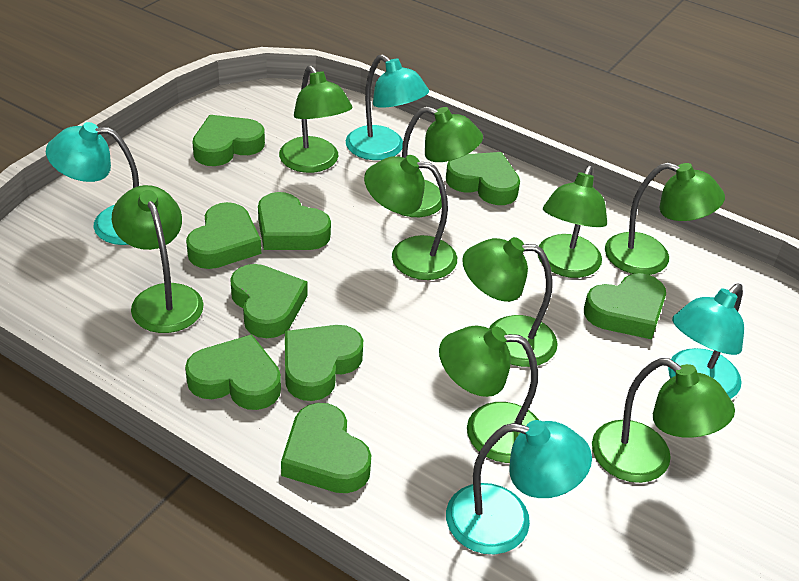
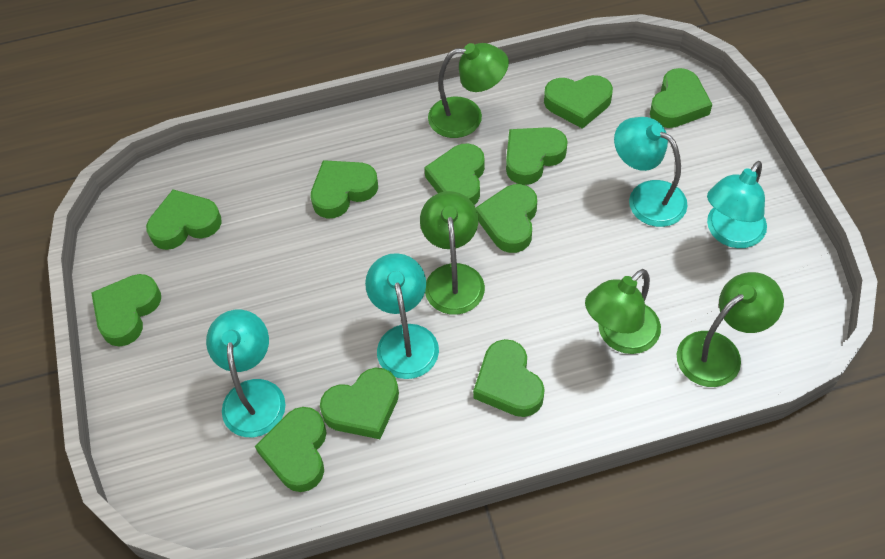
green heart: 9 -> 11
green lamp: 9 -> 4

